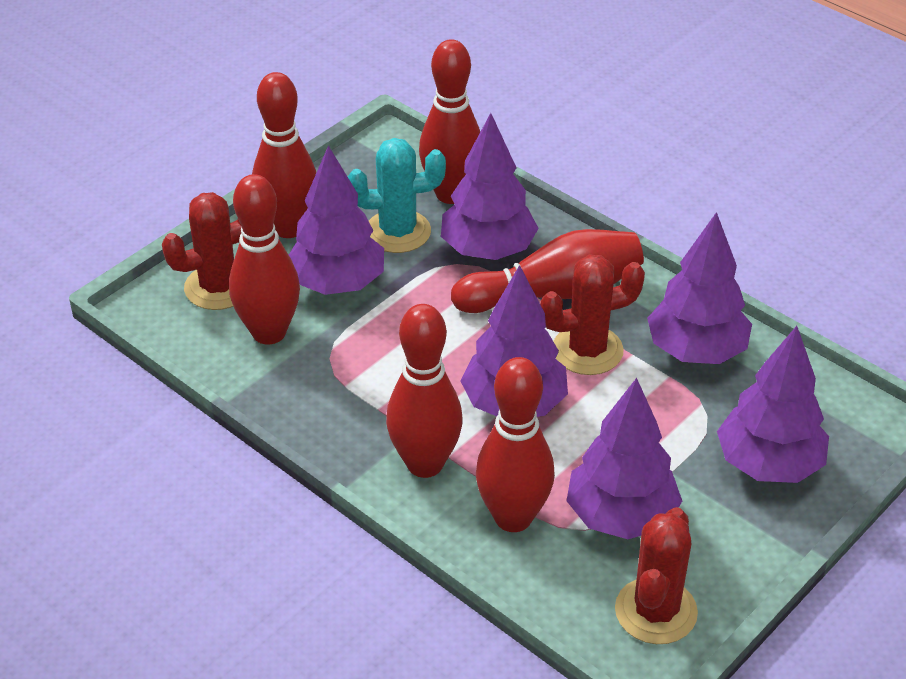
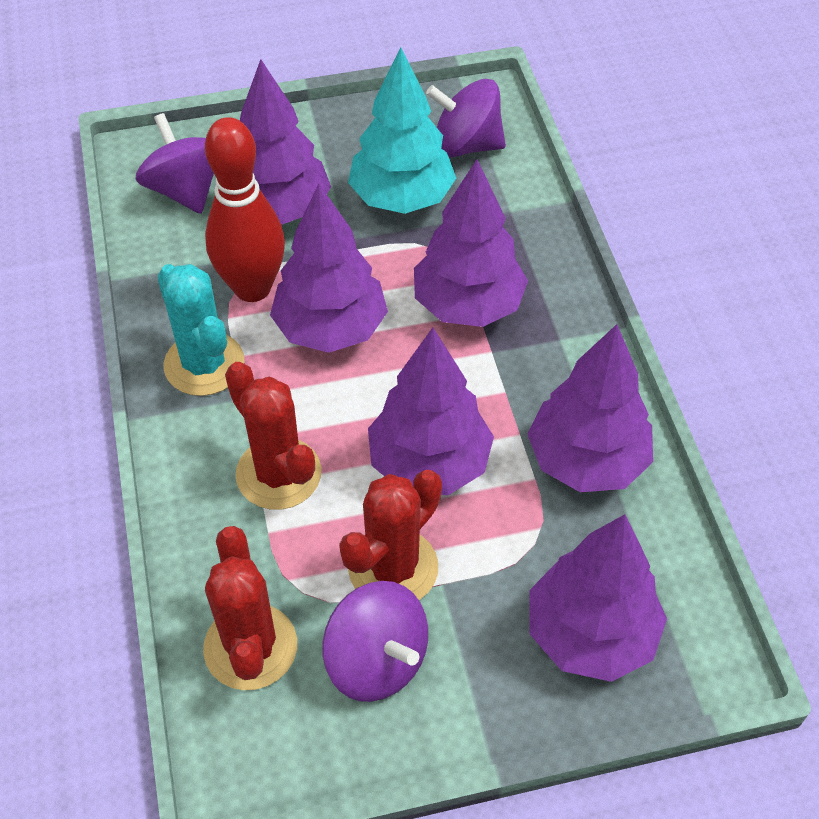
purple spinning top: 0 -> 3
red bowling pin: 6 -> 1
turquoise tree: 0 -> 1

